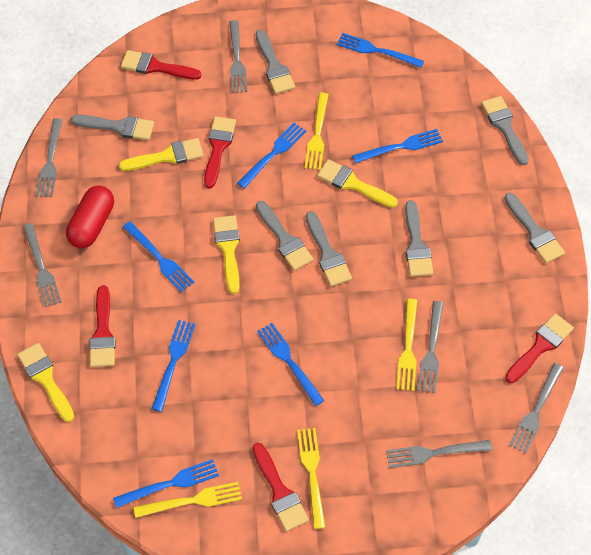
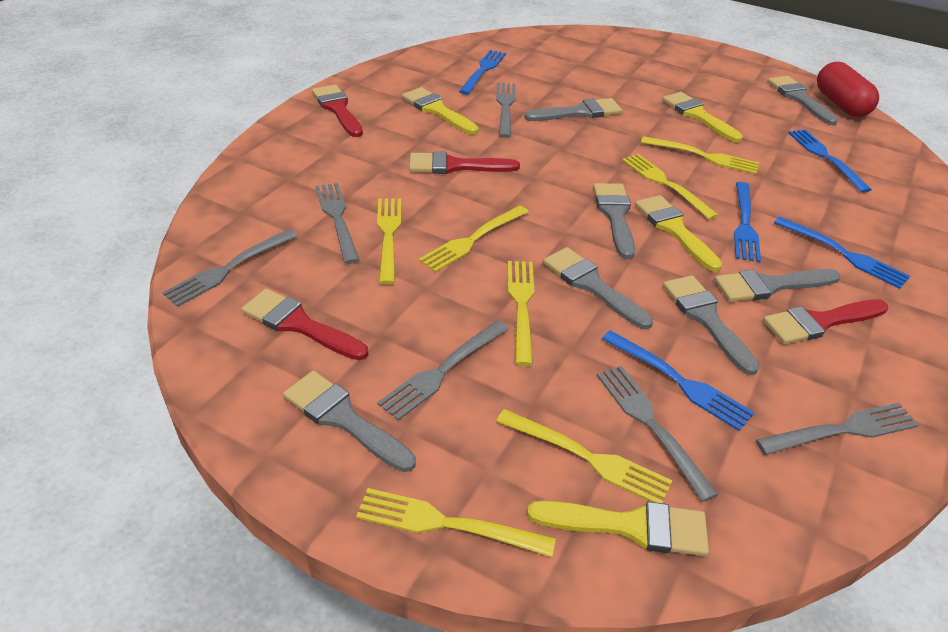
blue fork: 7 -> 5
red brush: 5 -> 4
yellow fork: 4 -> 7

